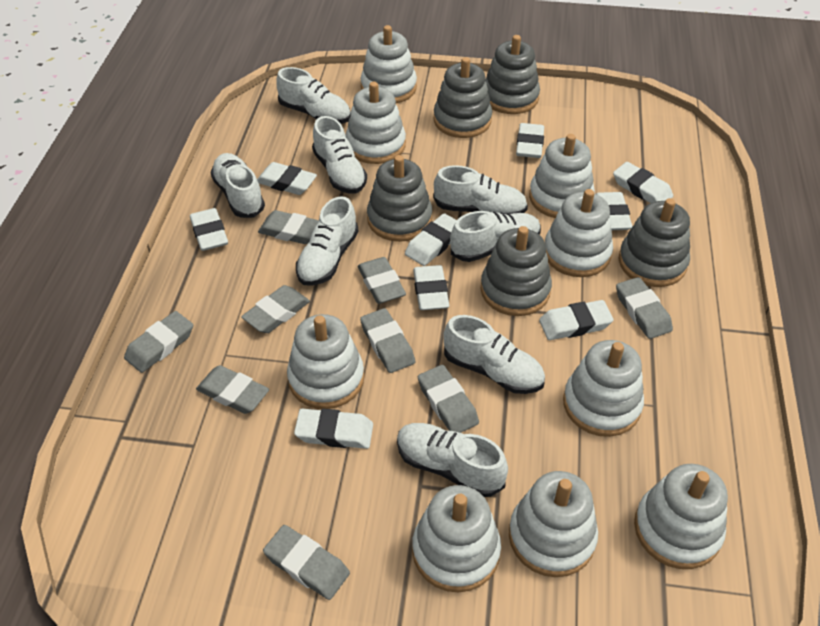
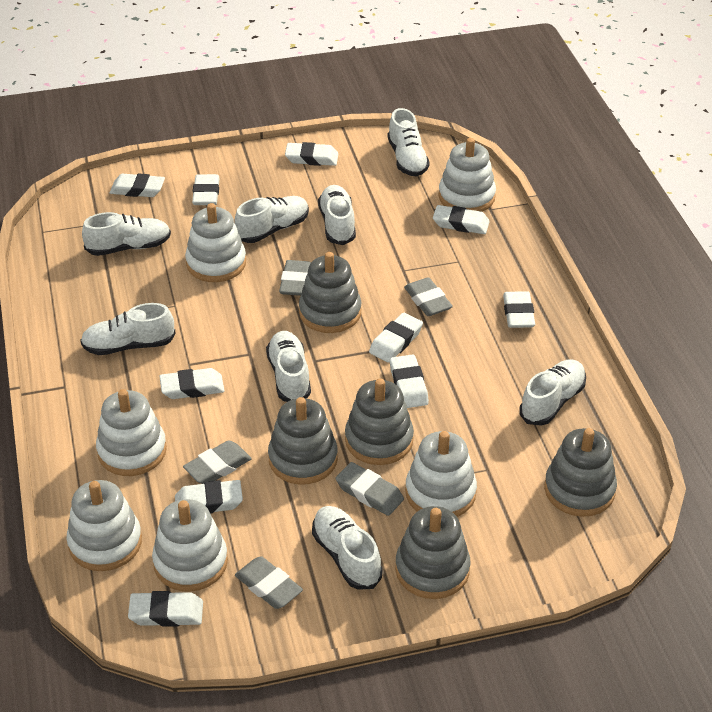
grey eraser: 9 -> 5
white eraser: 9 -> 10
white stacking toy: 9 -> 6

